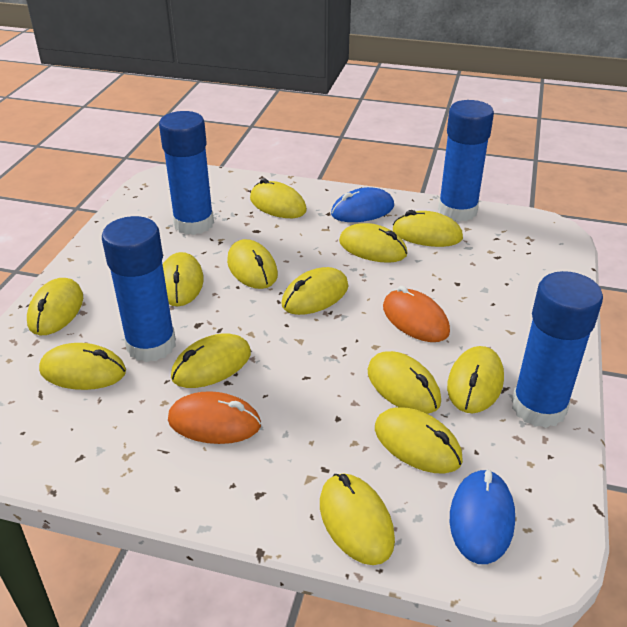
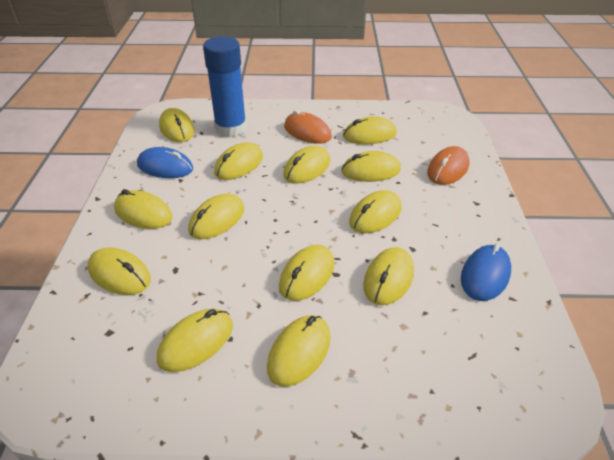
blue glue stick: 4 -> 1

